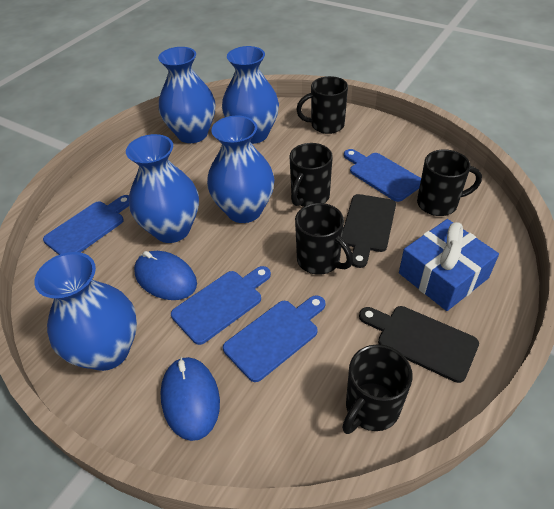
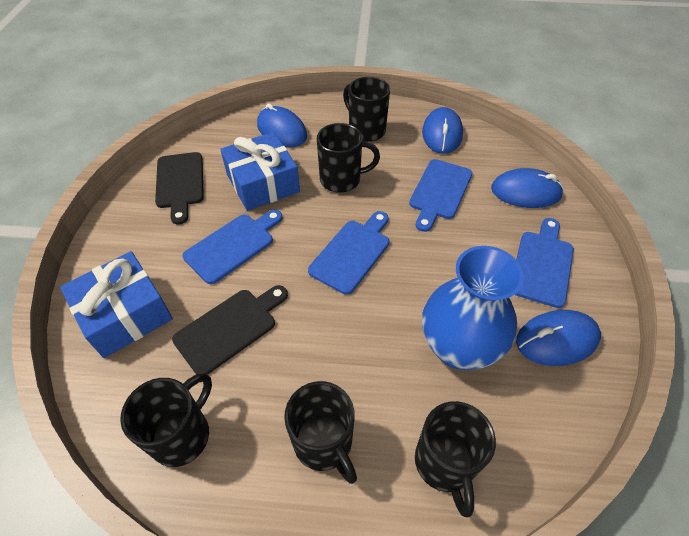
blue gift: 1 -> 2
blue mouse: 2 -> 4
blue vase: 5 -> 1

